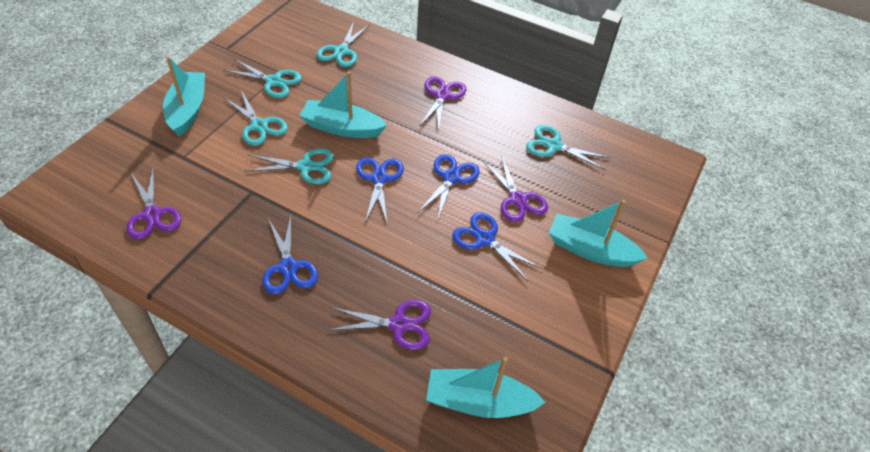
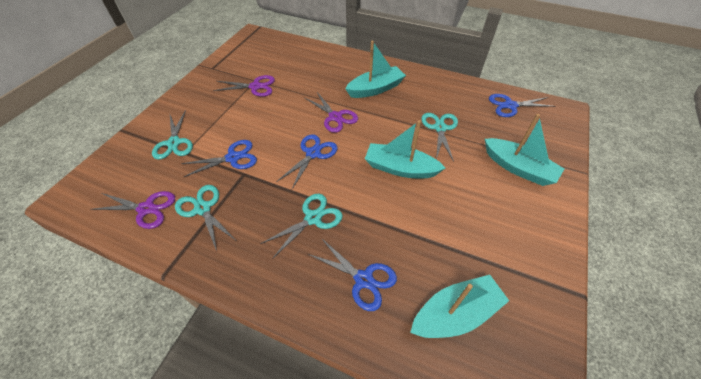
purple scissors: 4 -> 3
turquoise scissors: 5 -> 4

